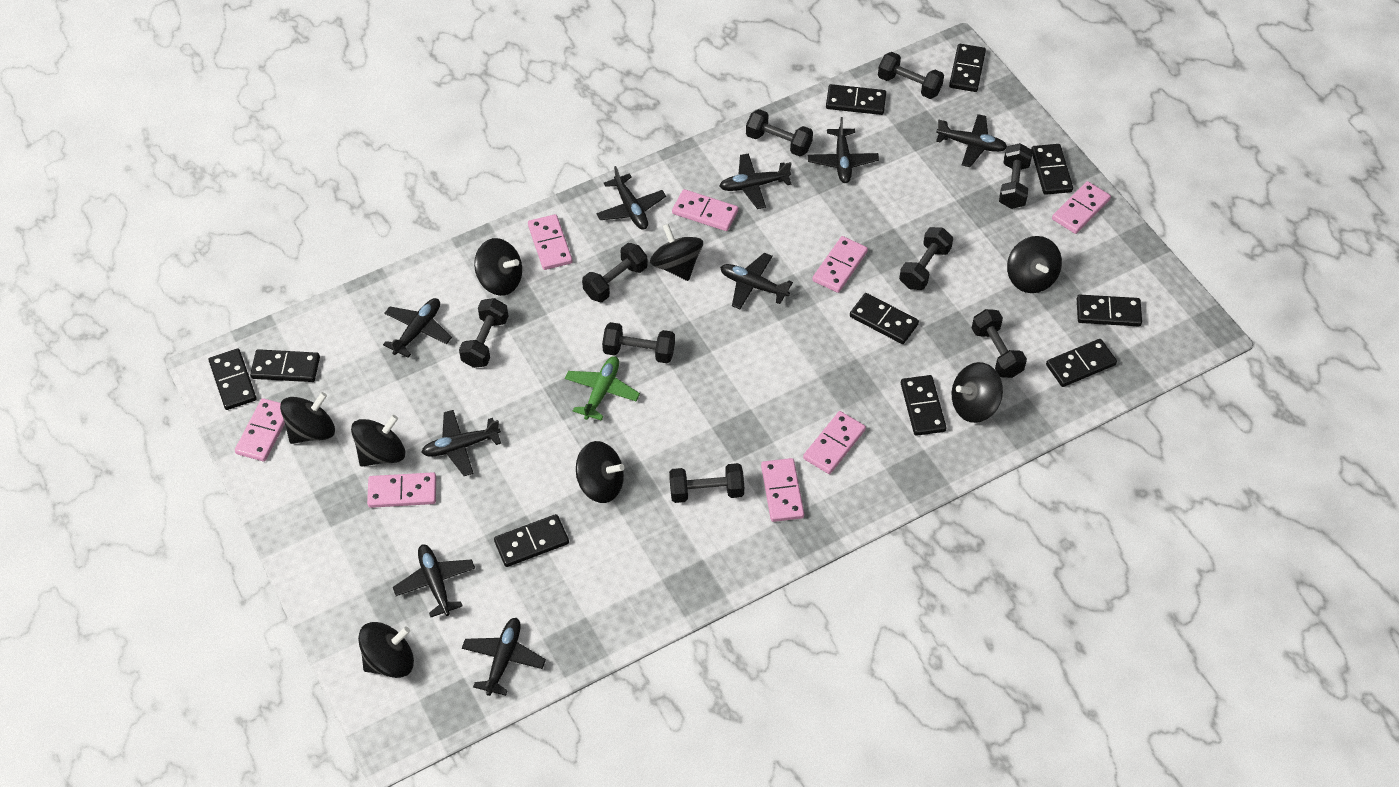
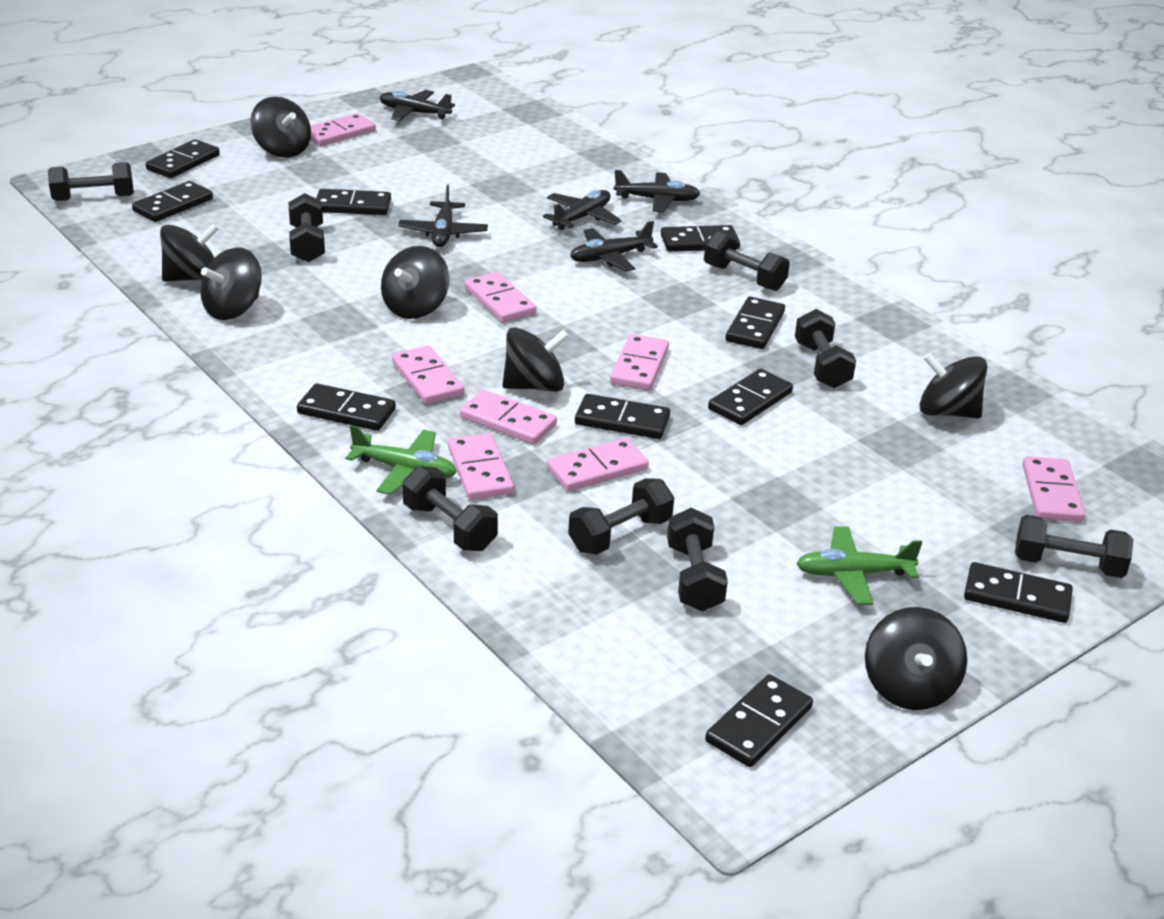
black dumbbell: 9 -> 8
black plane: 9 -> 5
black spinning top: 8 -> 7
green plane: 1 -> 2

